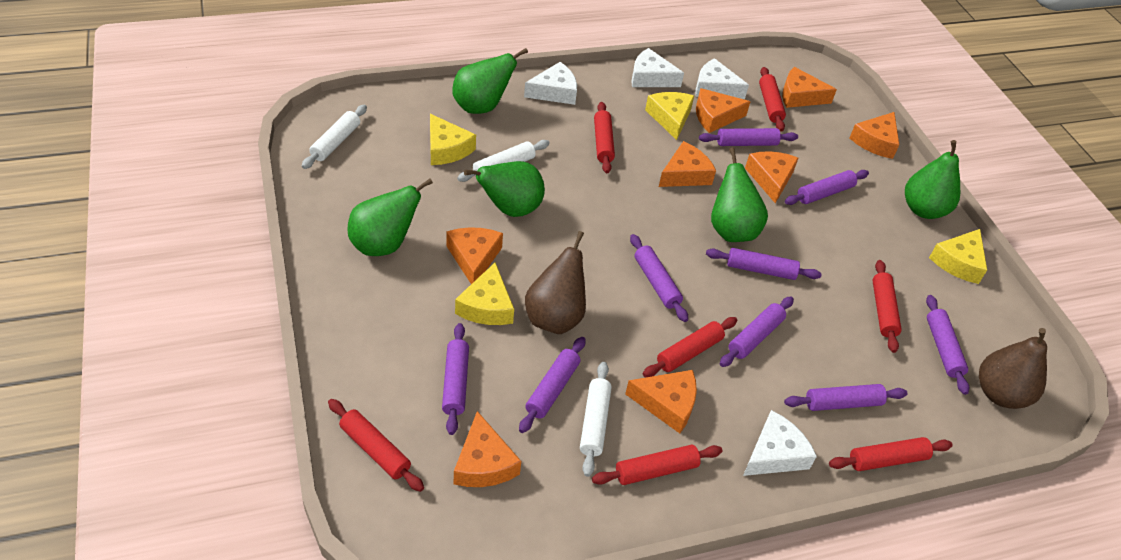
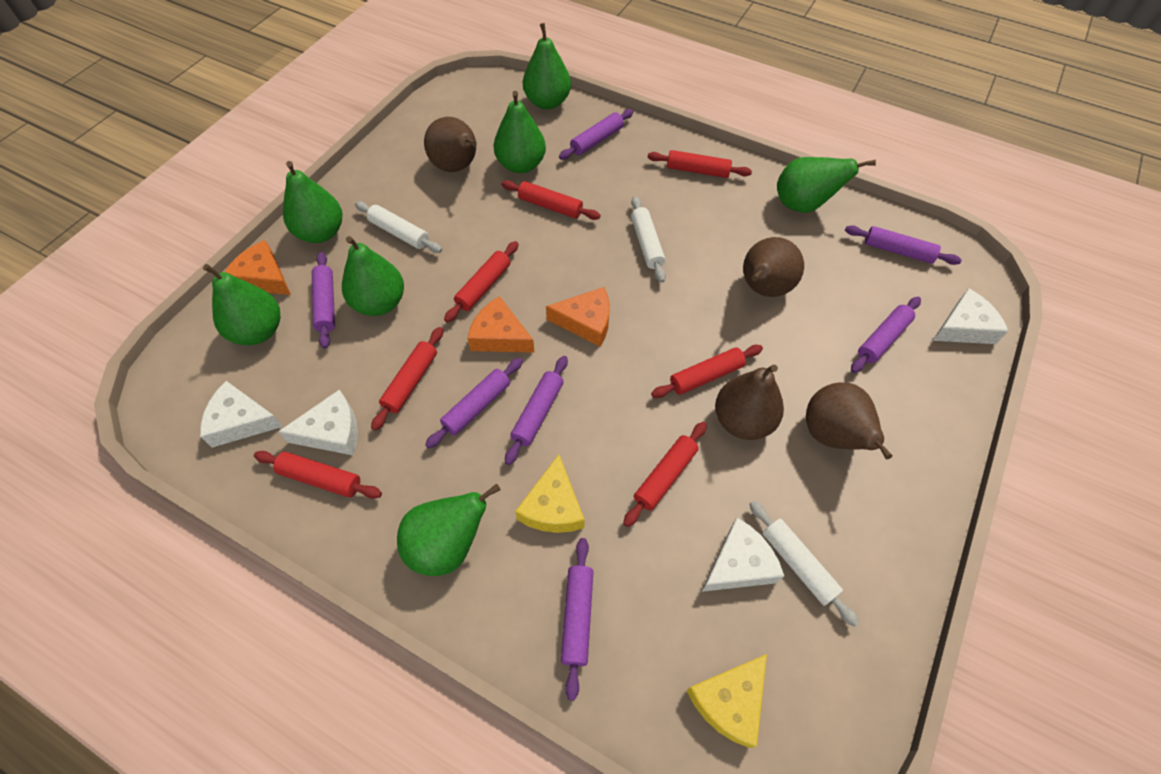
brown pear: 2 -> 4
green pear: 5 -> 7
orange cheese: 8 -> 3
purple rolling pin: 9 -> 7
yellow cheese: 4 -> 2

